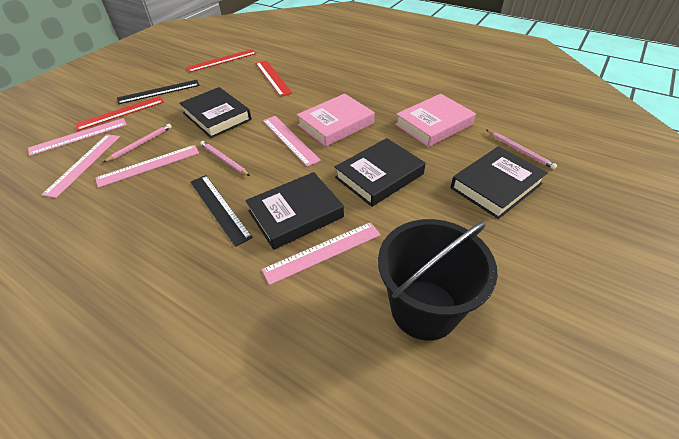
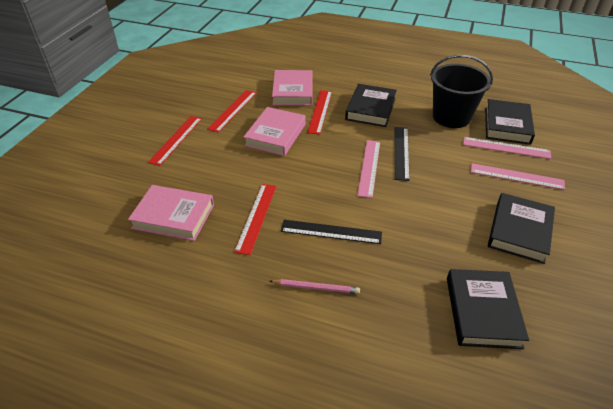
pink book: 2 -> 3
pink pencil: 3 -> 1
pink ruler: 5 -> 3
red ruler: 3 -> 4

